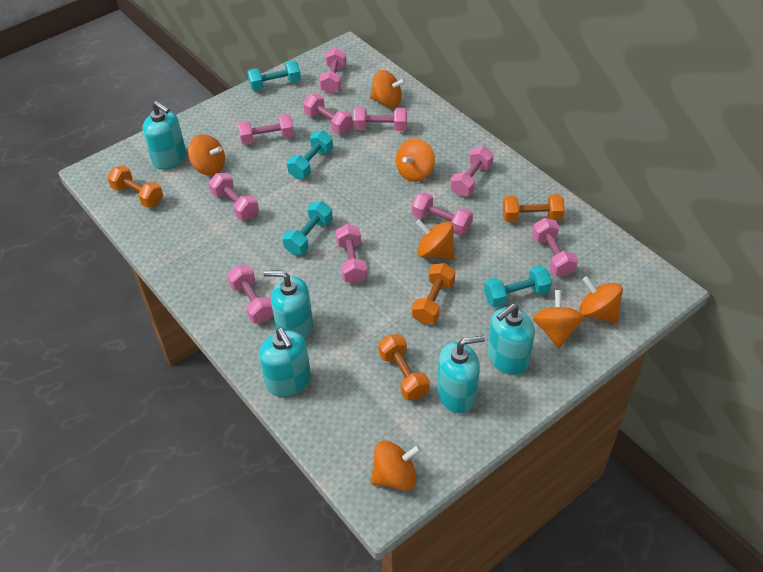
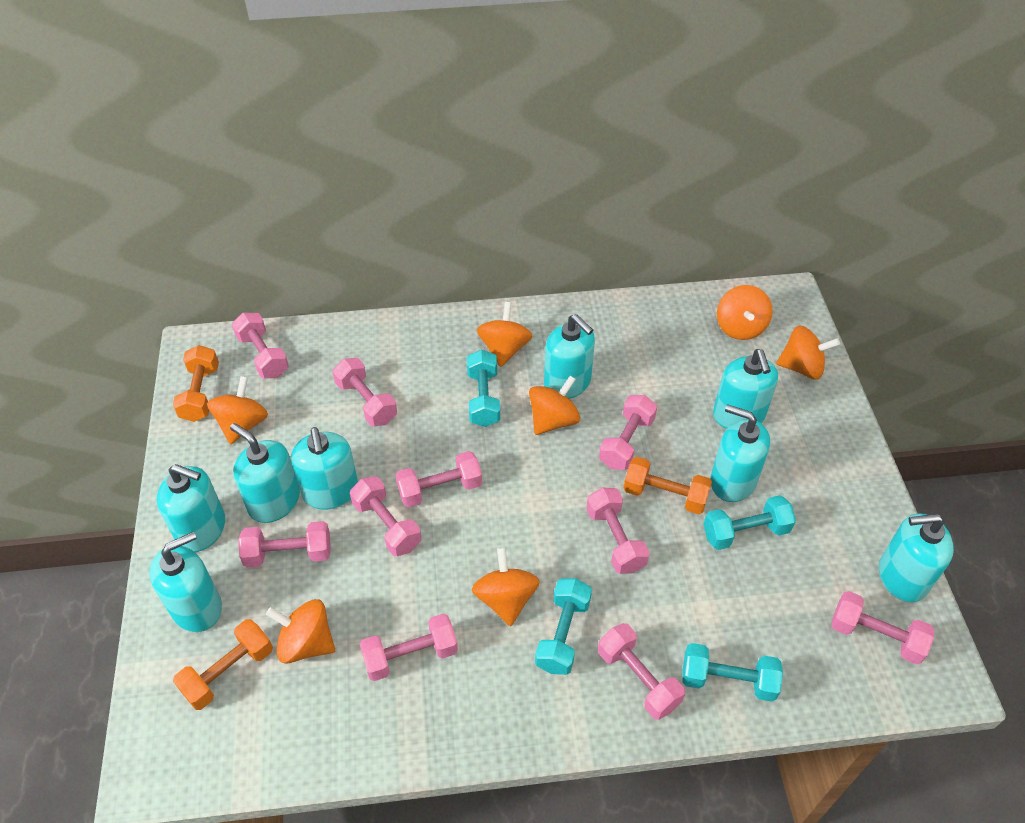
orange dumbbell: 4 -> 3
turquoise soap dispenser: 5 -> 8

